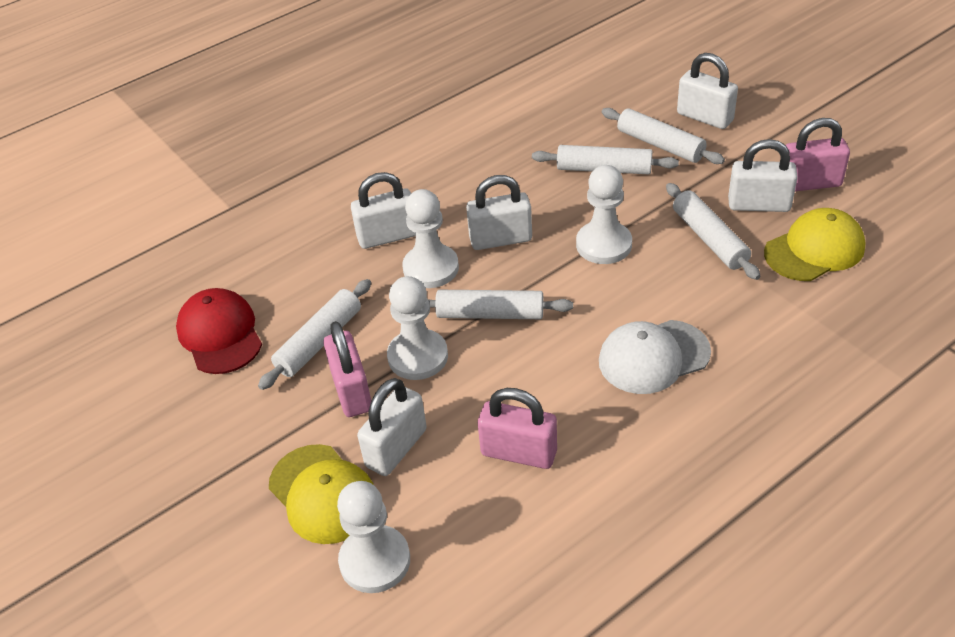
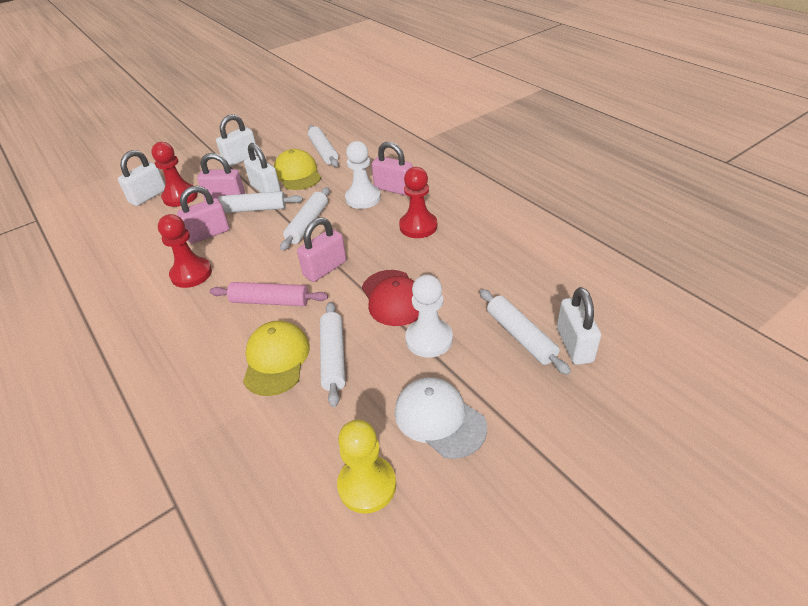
pink padlock: 3 -> 4
pink rolling pin: 0 -> 1
red pawn: 0 -> 3
white padlock: 5 -> 4
white pawn: 4 -> 2
yellow pawn: 0 -> 1

